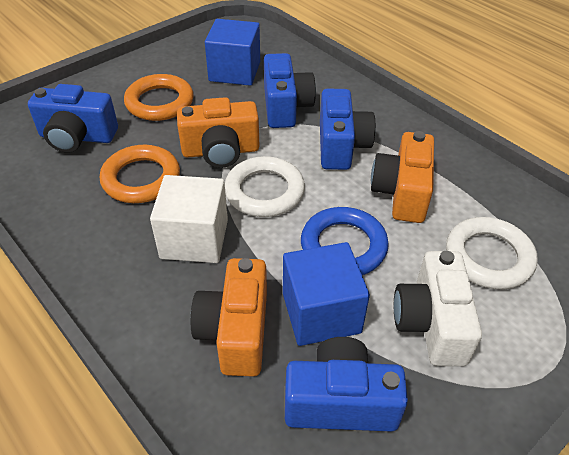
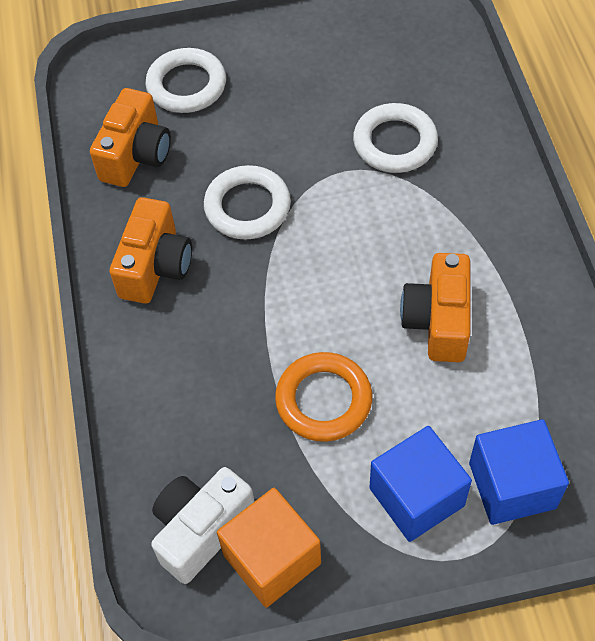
blue camera: 4 -> 0
blue ring: 1 -> 0
orange cube: 0 -> 1
orange ring: 2 -> 1
white cube: 1 -> 0
white ring: 2 -> 3

